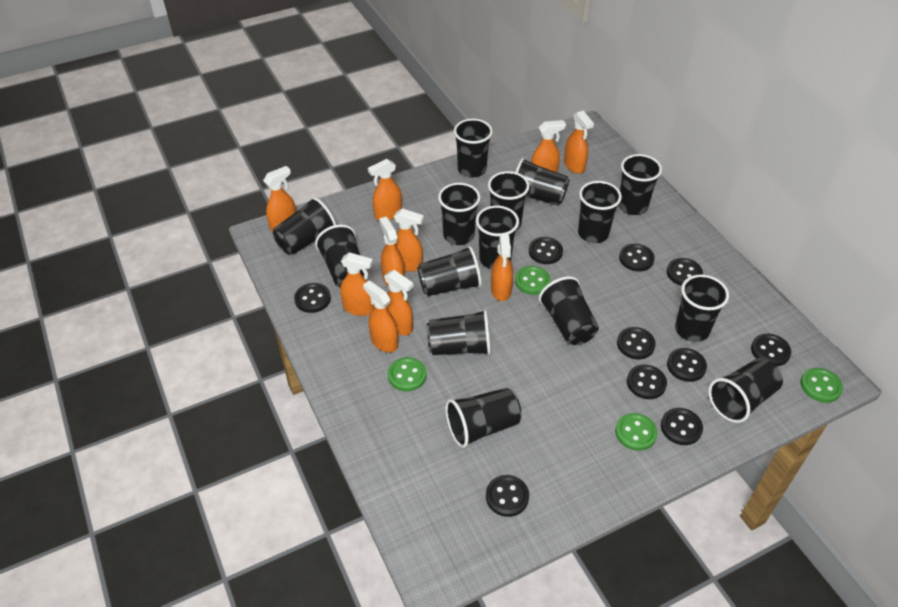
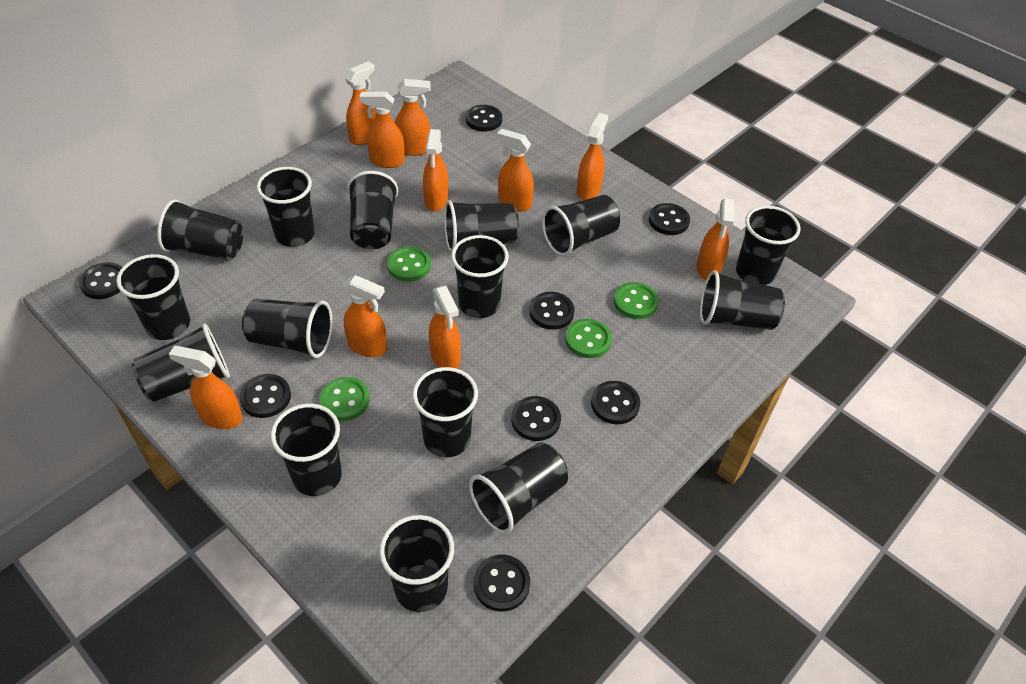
black button: 10 -> 8

